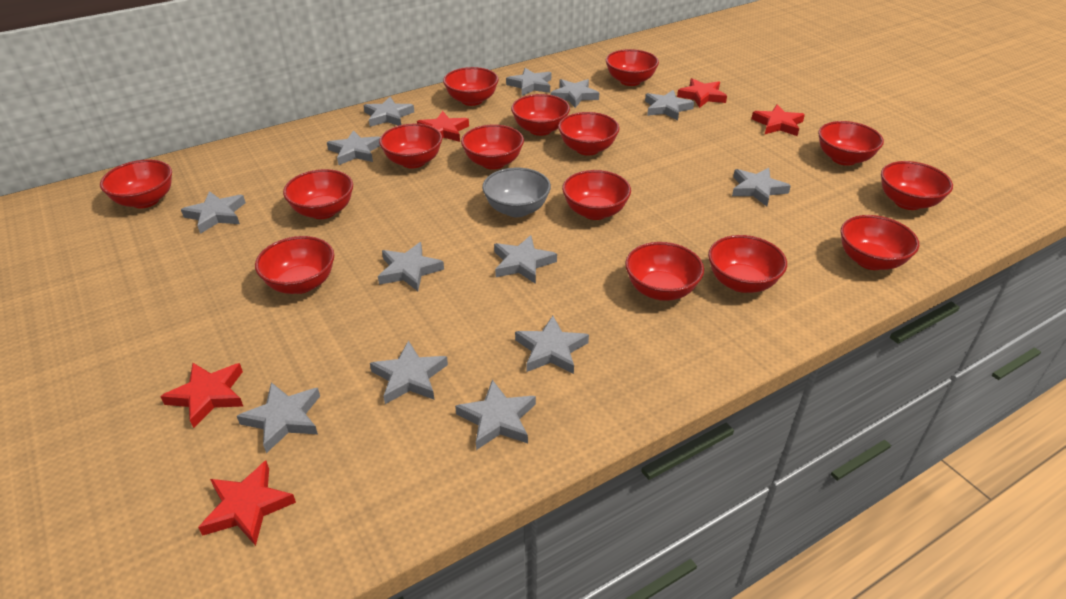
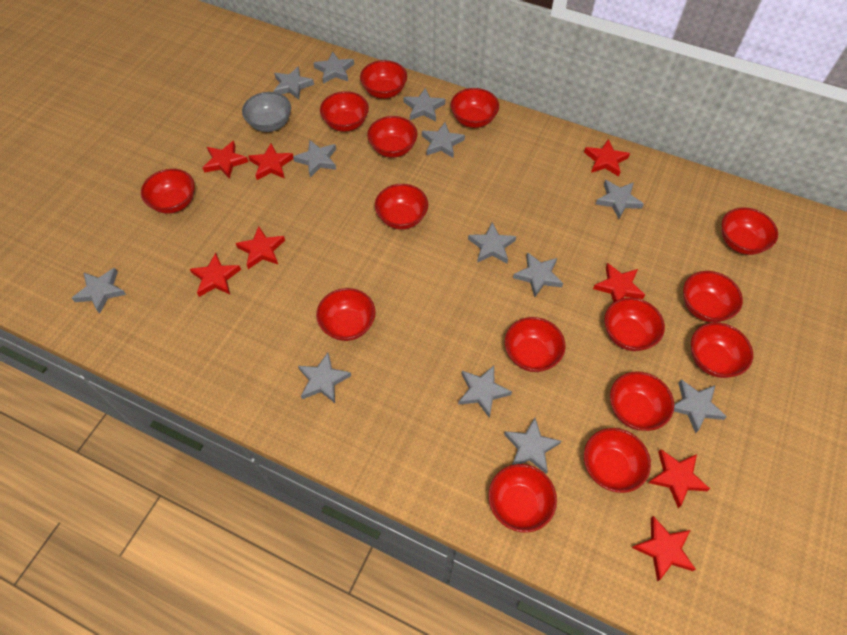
red star: 5 -> 8

